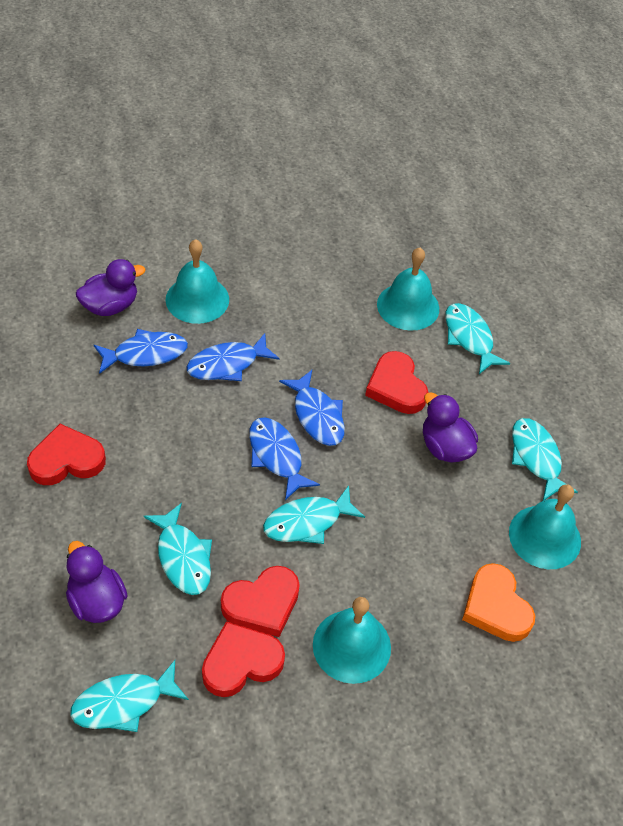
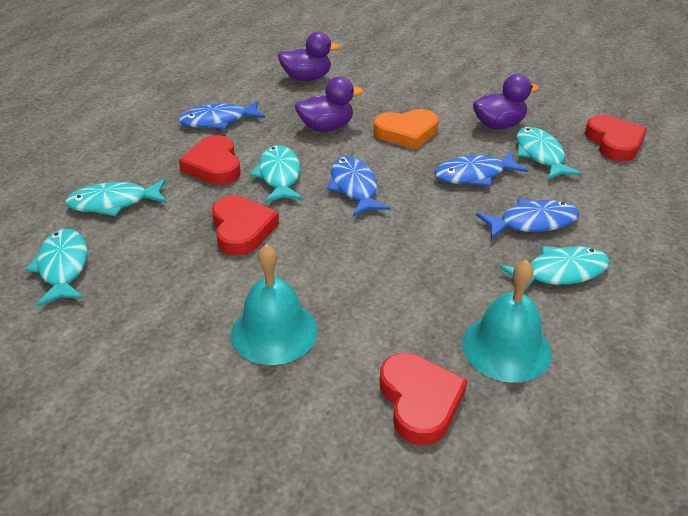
turquoise bell: 4 -> 2

